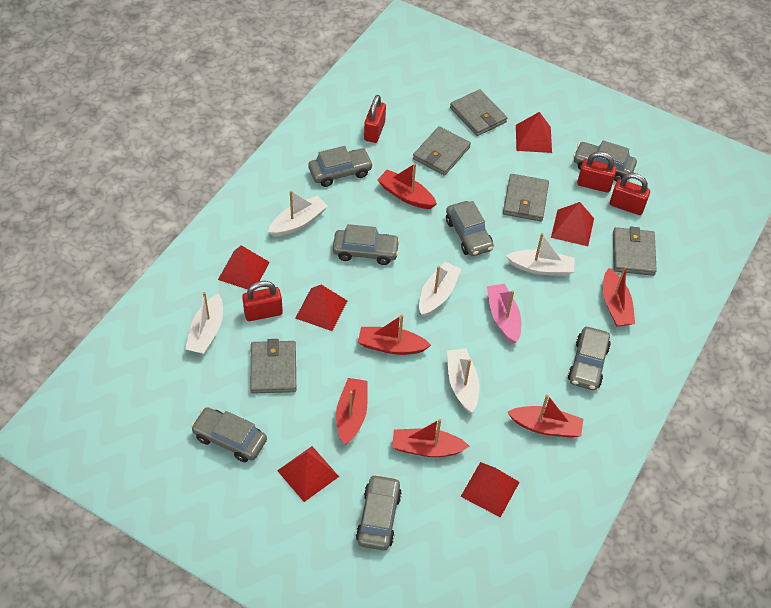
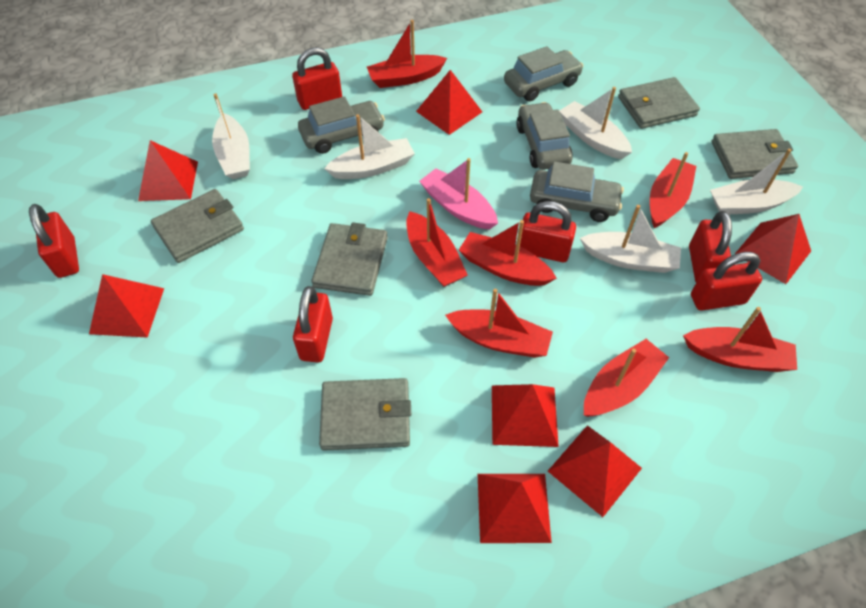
grey car: 7 -> 4
red boat: 6 -> 7
red padlock: 4 -> 6
red pyramid: 6 -> 7

